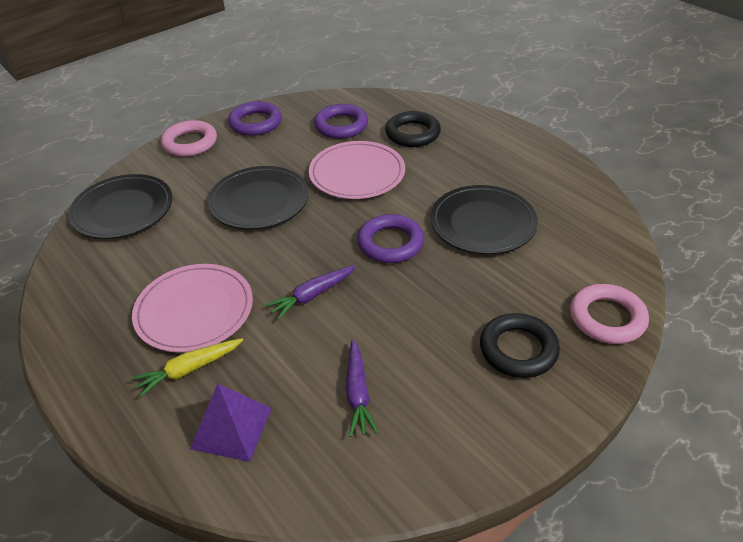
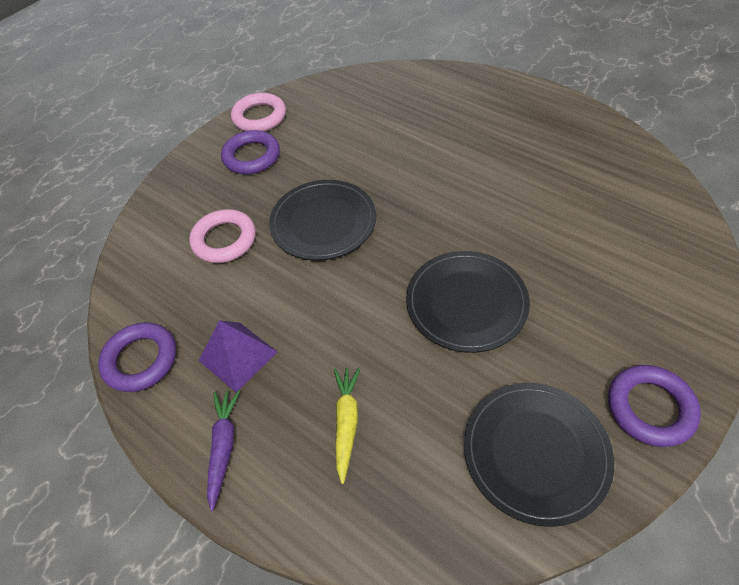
black ring: 2 -> 0
pink plate: 2 -> 0
purple carrot: 2 -> 1

